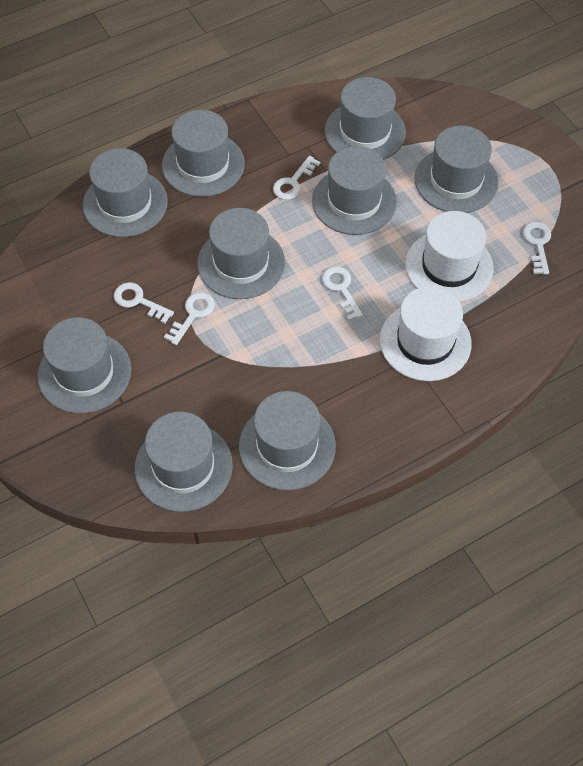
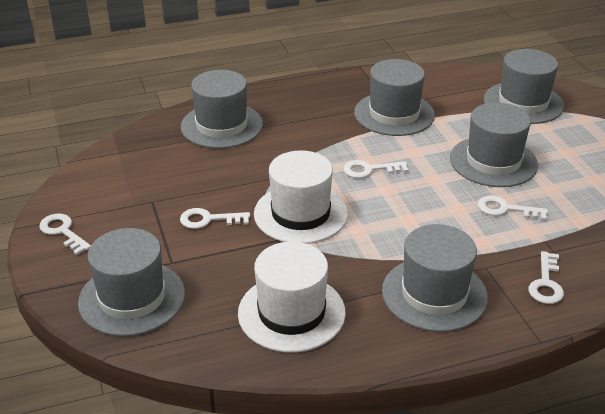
grey hat: 9 -> 6

